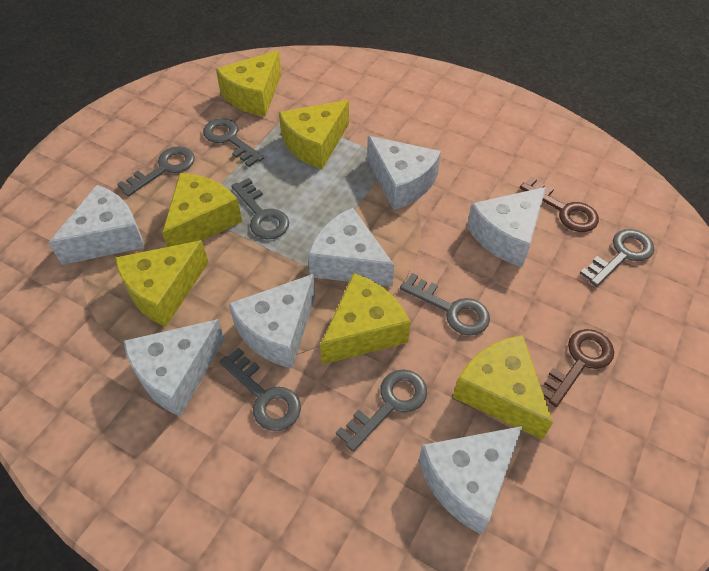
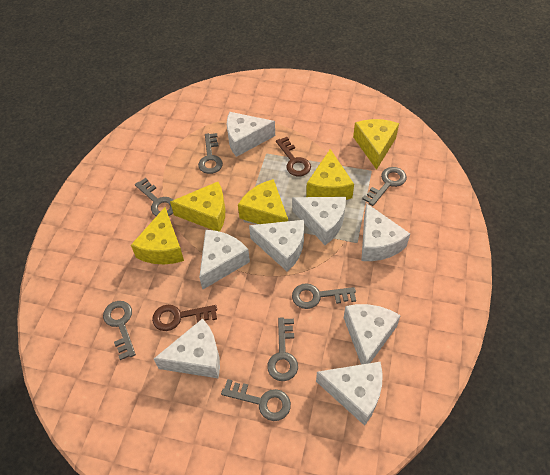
white cheese: 7 -> 8
yellow cheese: 6 -> 5

